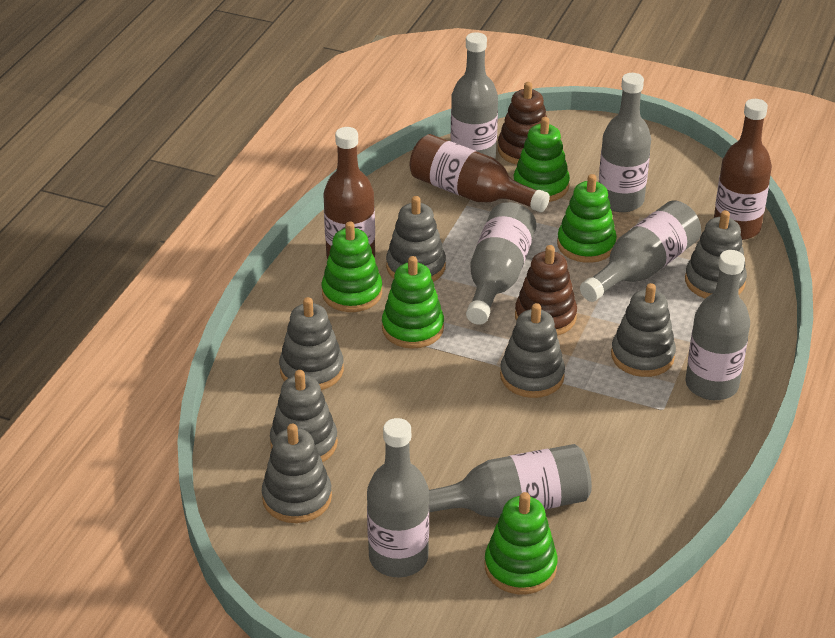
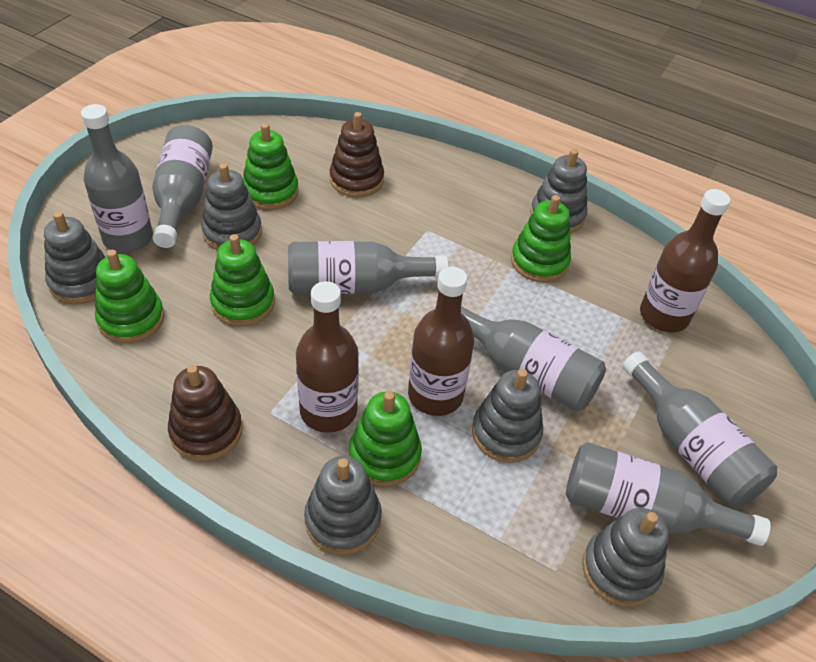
grey bottle: 7 -> 6
grey stacking toy: 7 -> 6

